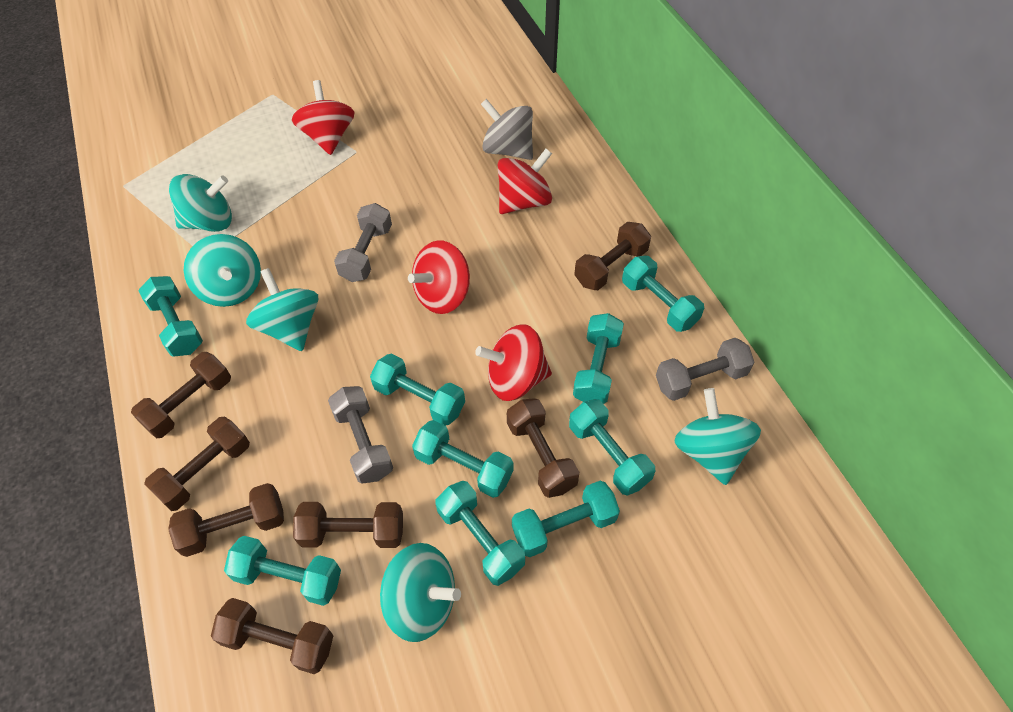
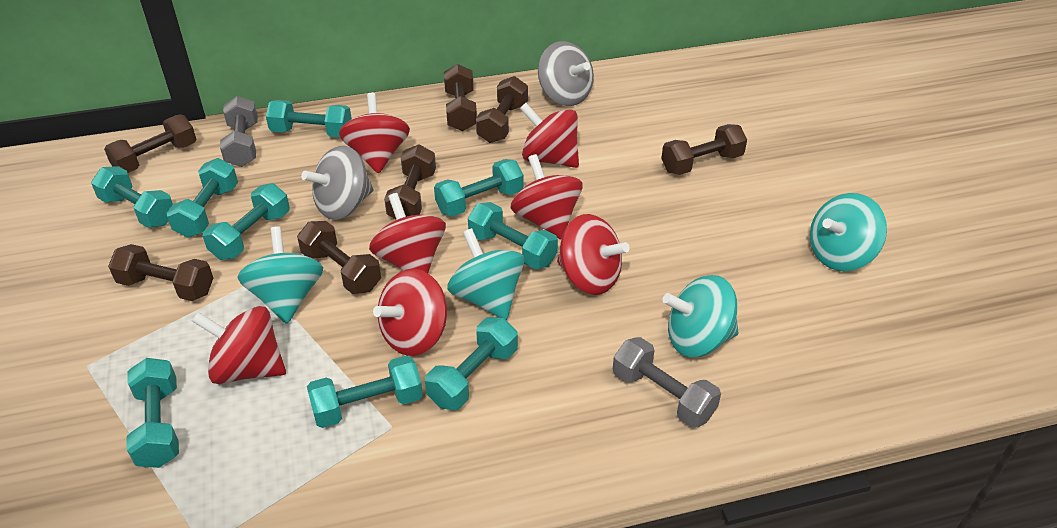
grey dumbbell: 3 -> 2
grey spinning top: 1 -> 2
red spinning top: 4 -> 7
turquoise spinning top: 5 -> 4

